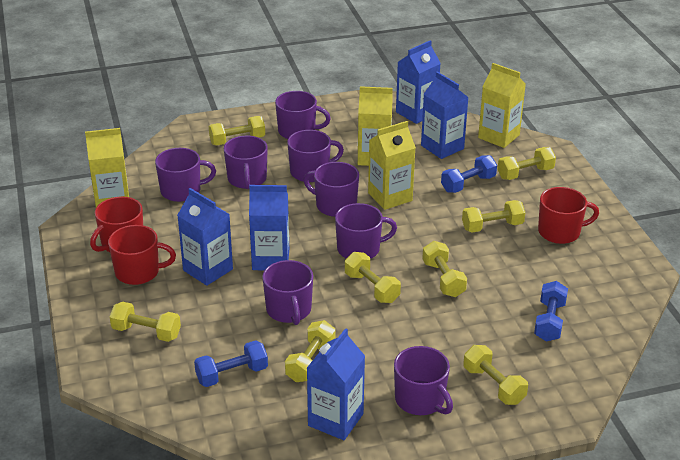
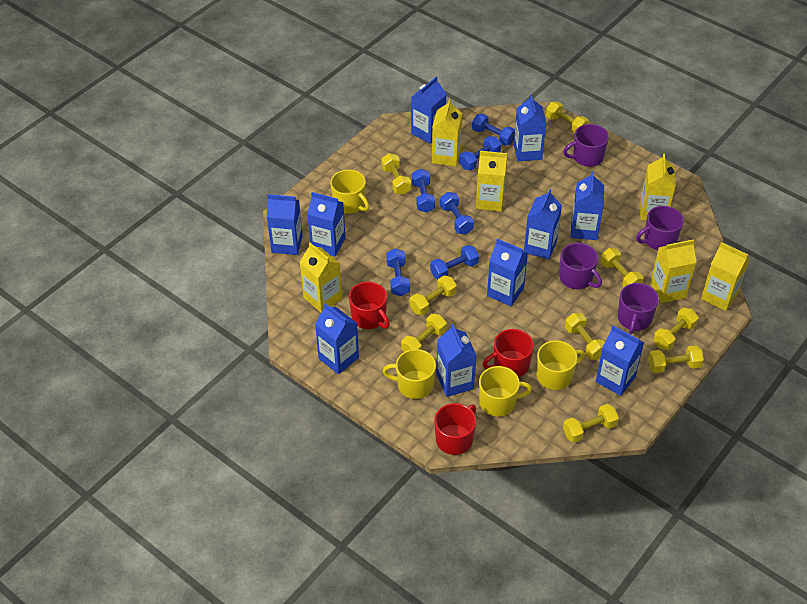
blue carton: 5 -> 10
blue dumbbell: 3 -> 6
purple mug: 8 -> 4
yellow carton: 4 -> 6
yellow dumbbell: 8 -> 9
yellow mug: 0 -> 4

